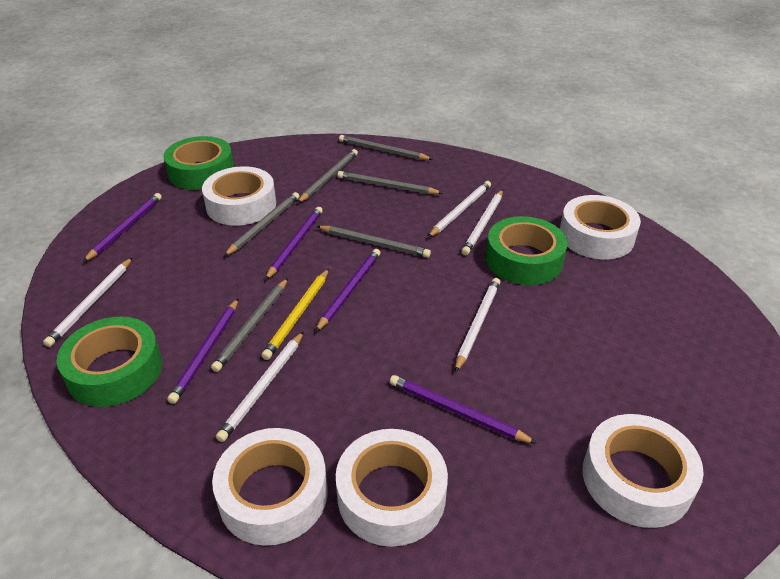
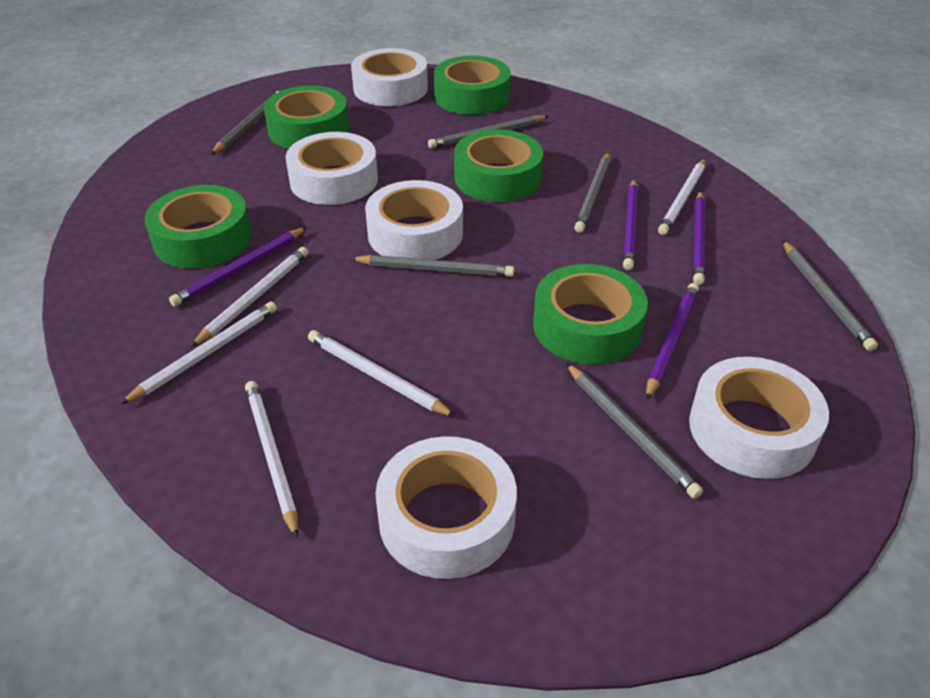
green tape: 3 -> 5
purple pencil: 5 -> 4
yellow pencil: 1 -> 0

